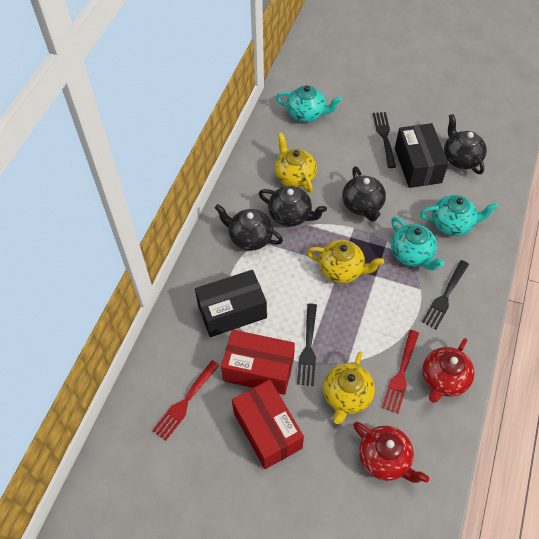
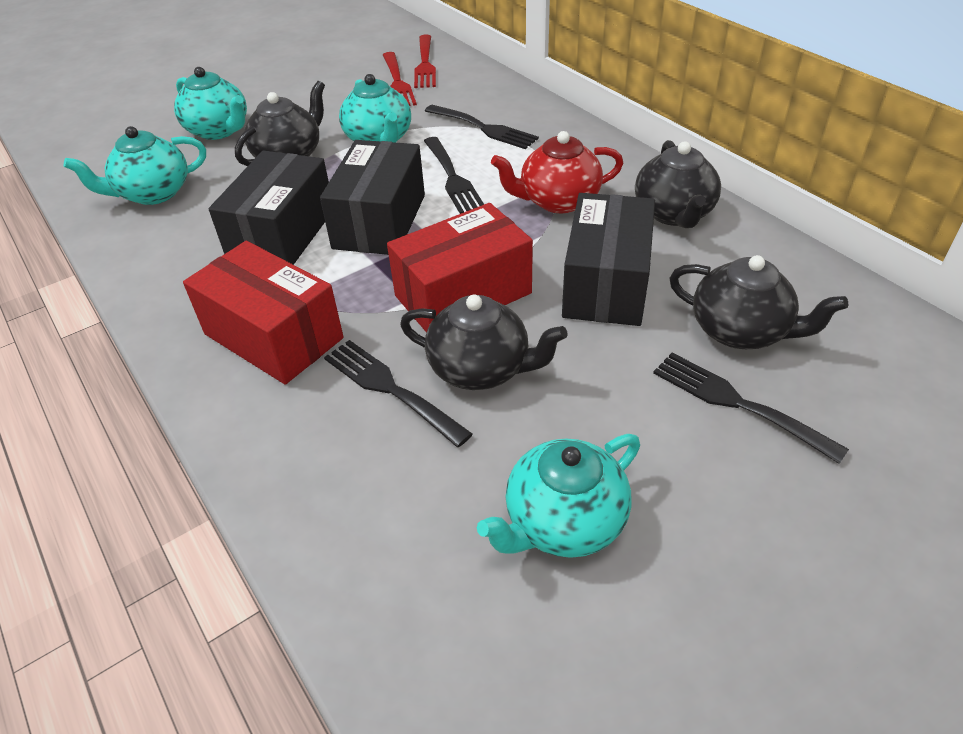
black box: 2 -> 3
black fork: 3 -> 4
red teapot: 2 -> 1
turquoise teapot: 3 -> 4
yellow teapot: 3 -> 0

